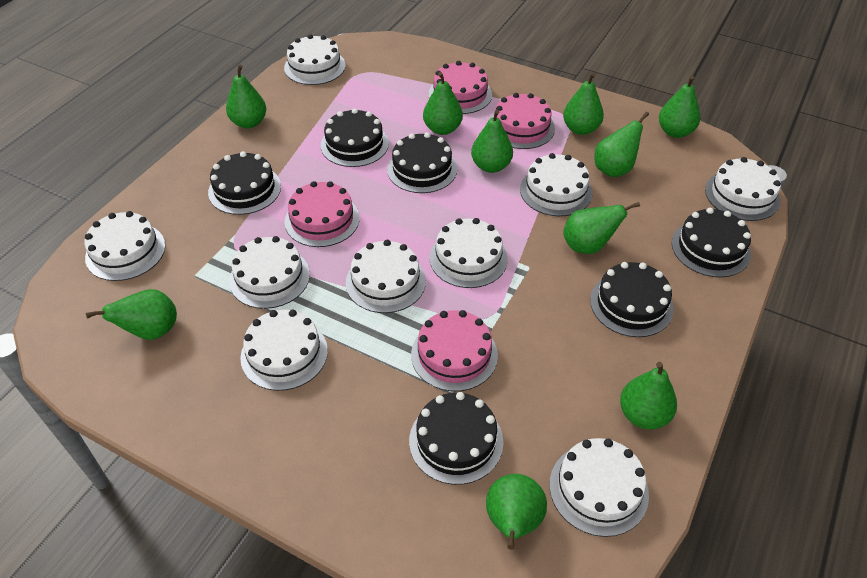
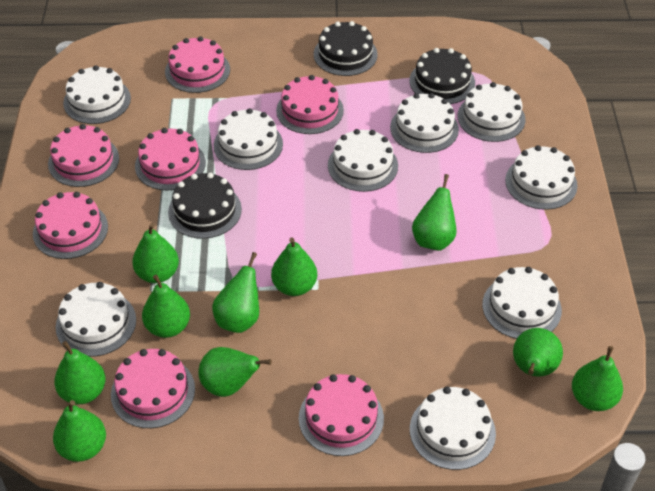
black cake: 6 -> 3
pink cake: 4 -> 7

